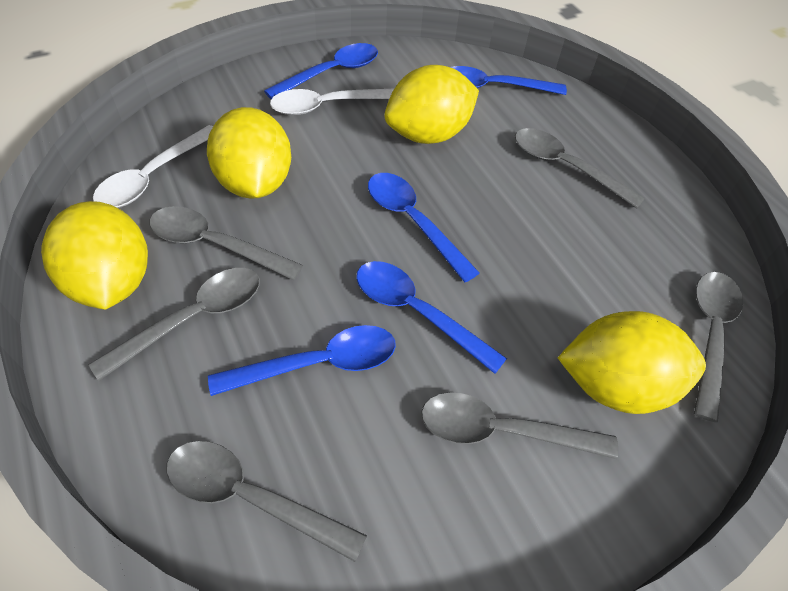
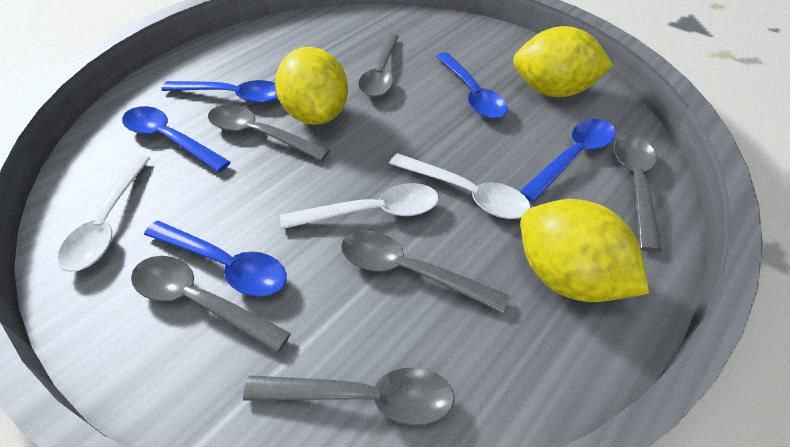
white spoon: 2 -> 3
yellow lemon: 4 -> 3

